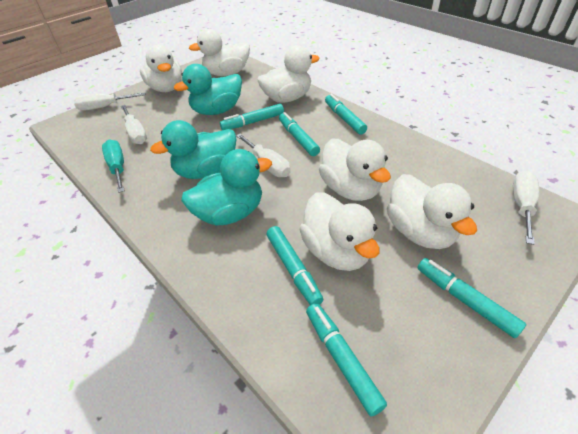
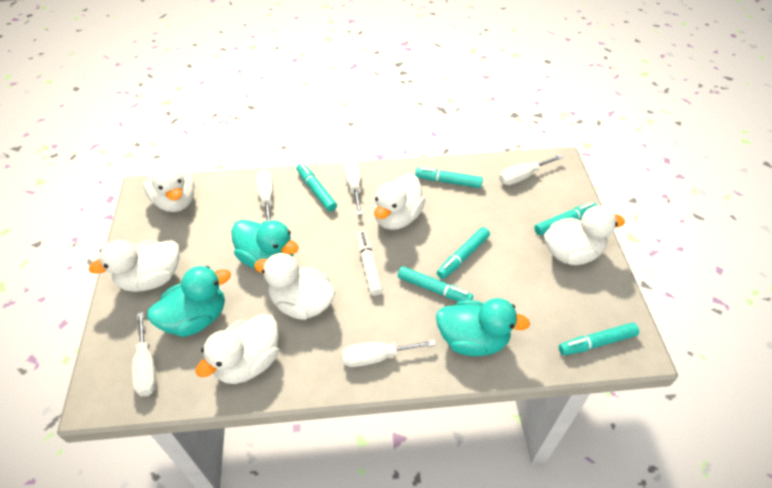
turquoise screwdriver: 1 -> 0
white marker: 0 -> 1
white screwdriver: 4 -> 5

